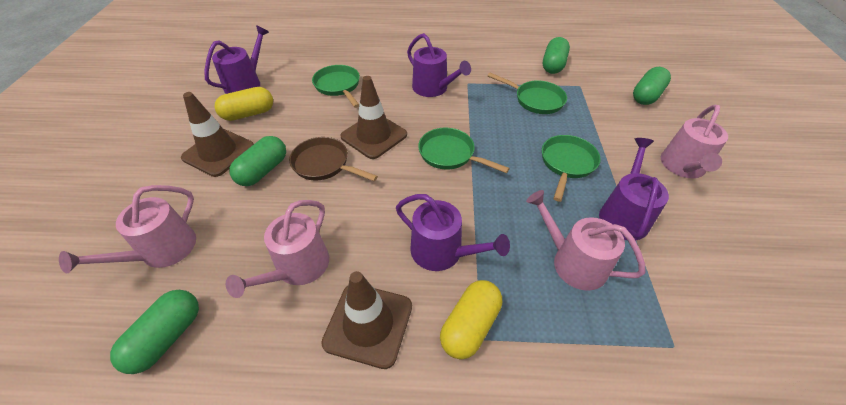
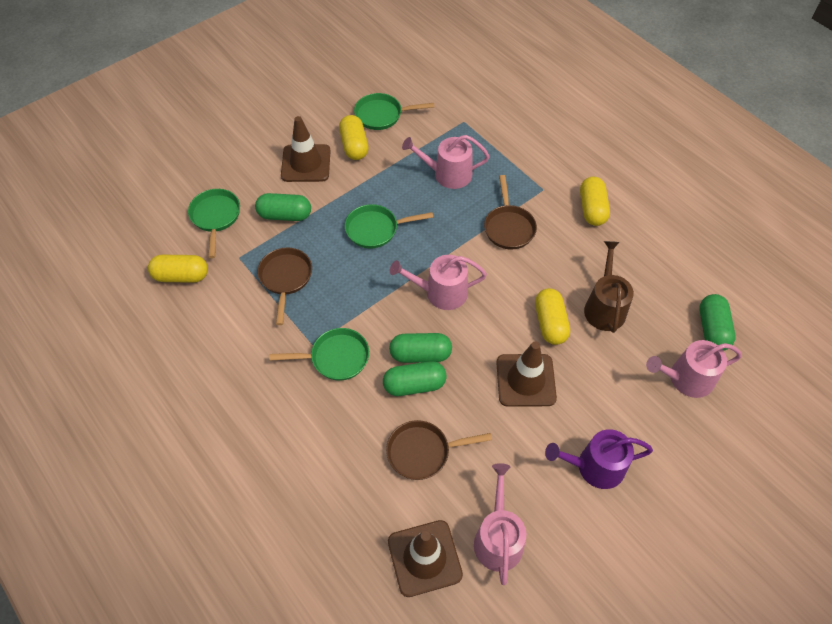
brown pan: 1 -> 3
brown watering can: 0 -> 1
purple watering can: 4 -> 1
yellow capsule: 2 -> 4

